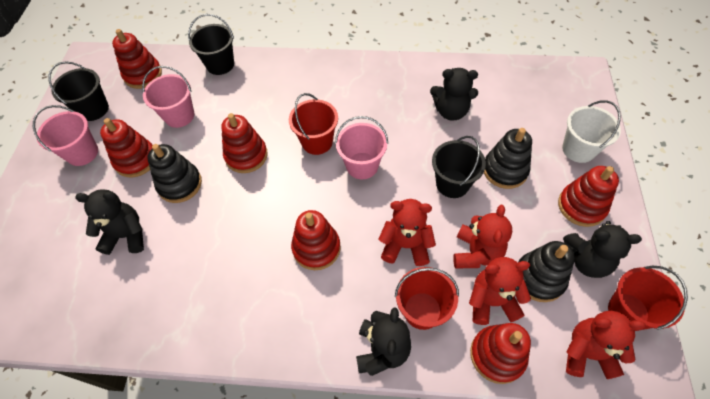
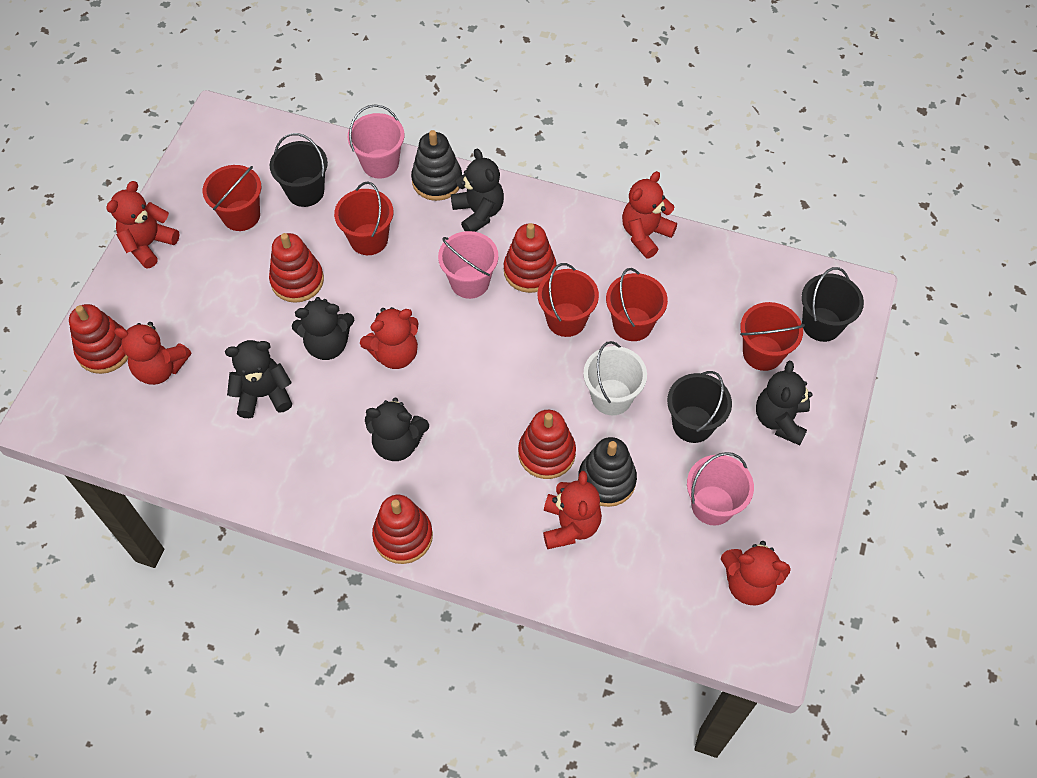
black stacking toy: 3 -> 2
black teddy bear: 4 -> 5
red bucket: 3 -> 5
red stacking toy: 6 -> 5
red teddy bear: 4 -> 6

